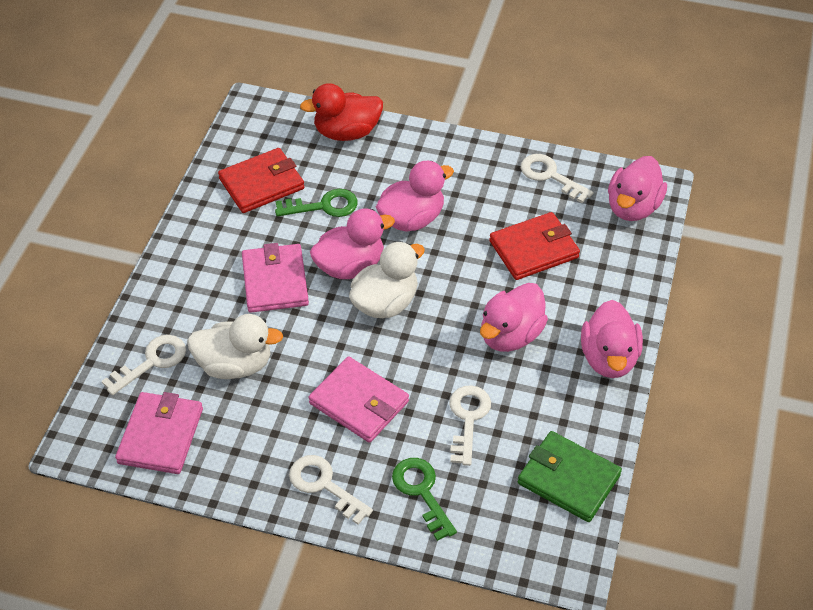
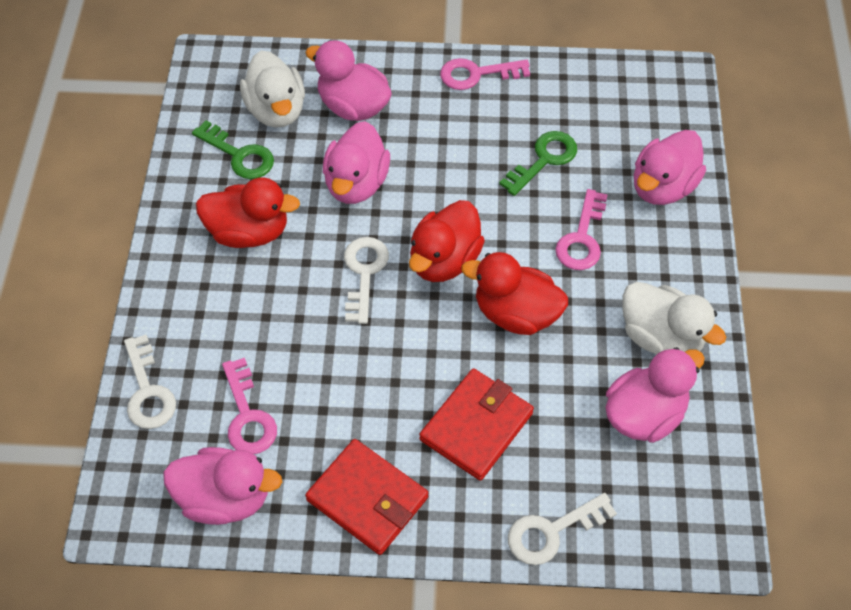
green wallet: 1 -> 0
pink key: 0 -> 3
pink wallet: 3 -> 0
red duck: 1 -> 3
white key: 4 -> 3

